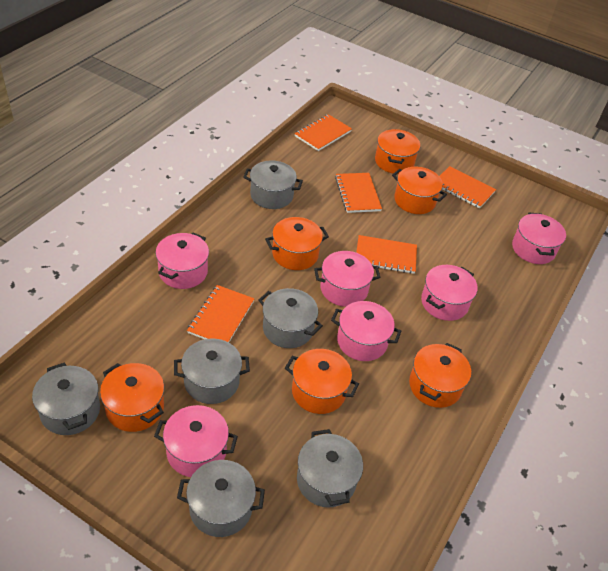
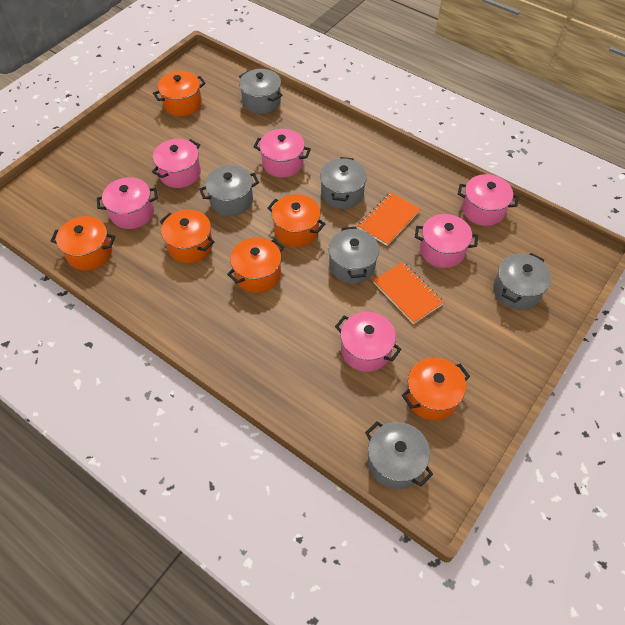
orange notebook: 5 -> 2

